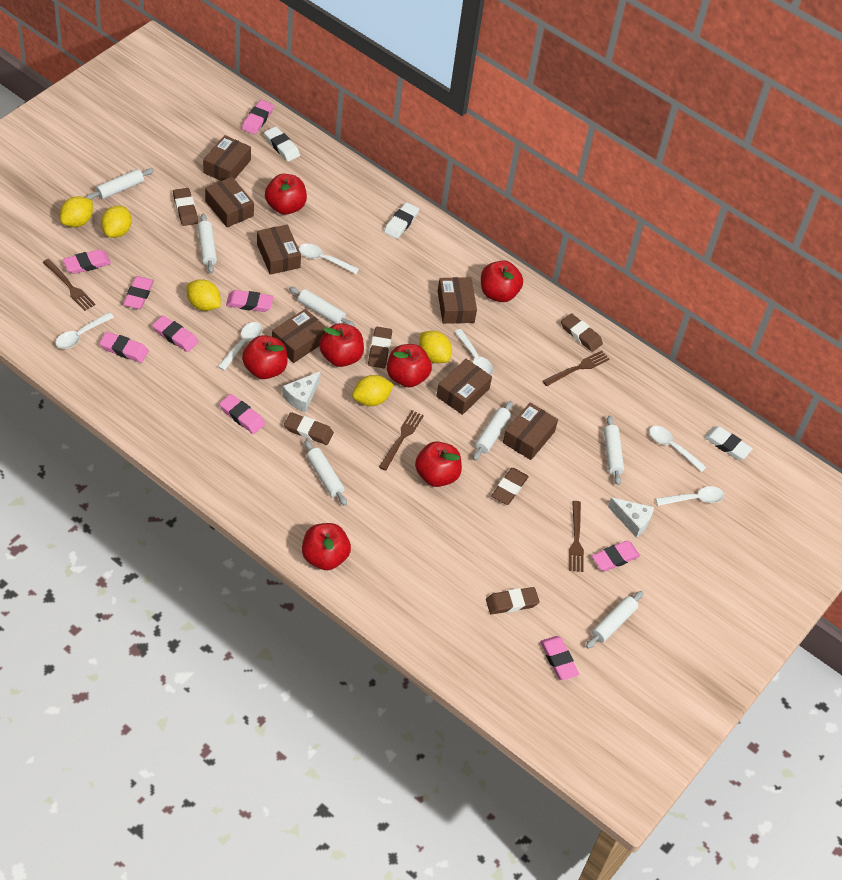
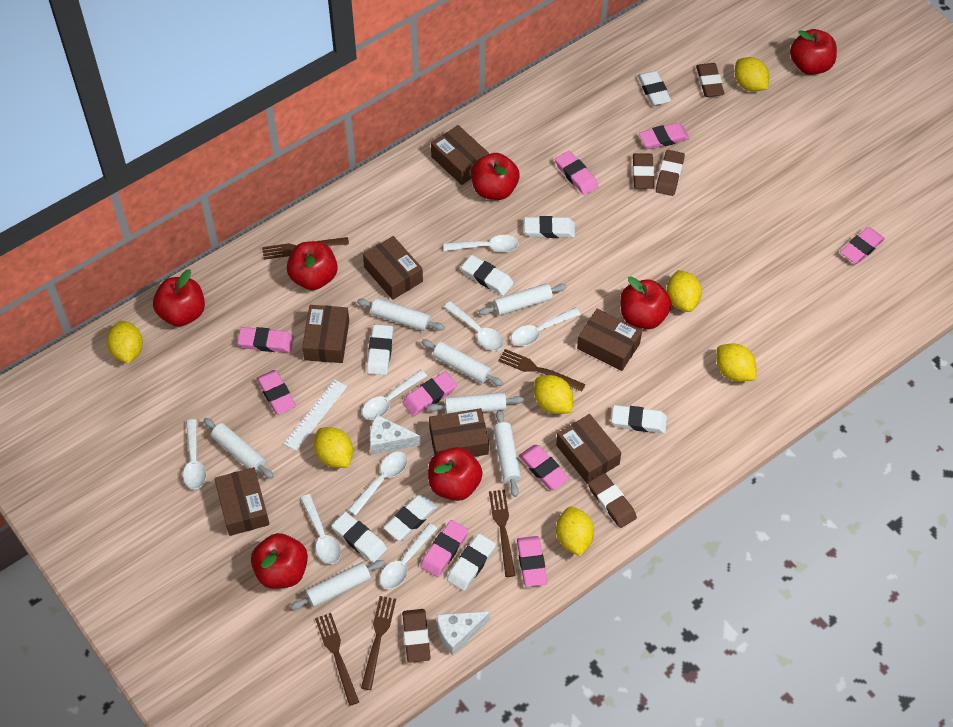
brown eraser: 6 -> 5
brown fork: 4 -> 5
white eraser: 3 -> 8
white ruler: 0 -> 1
white spoon: 6 -> 8
yellow lemon: 5 -> 7

